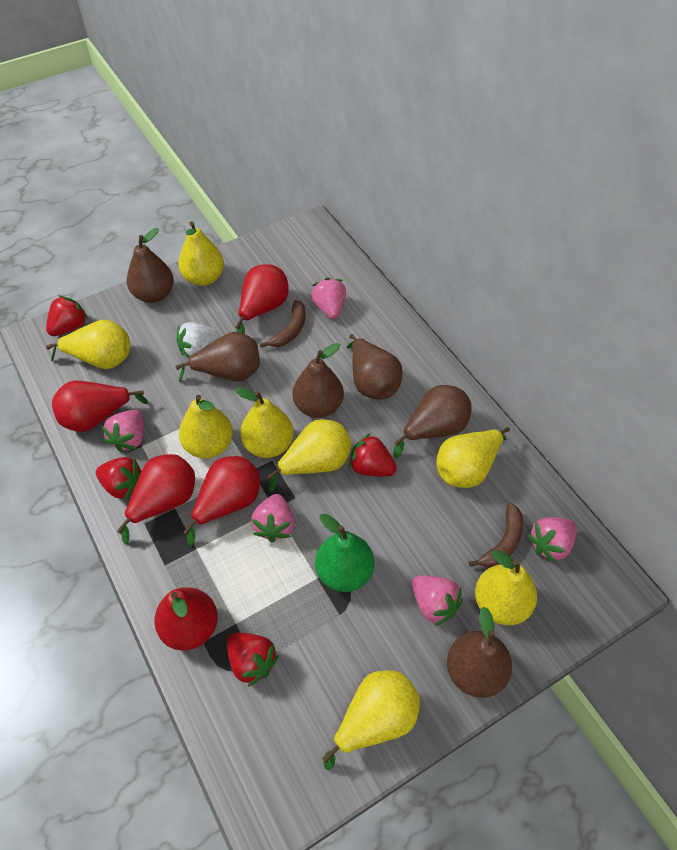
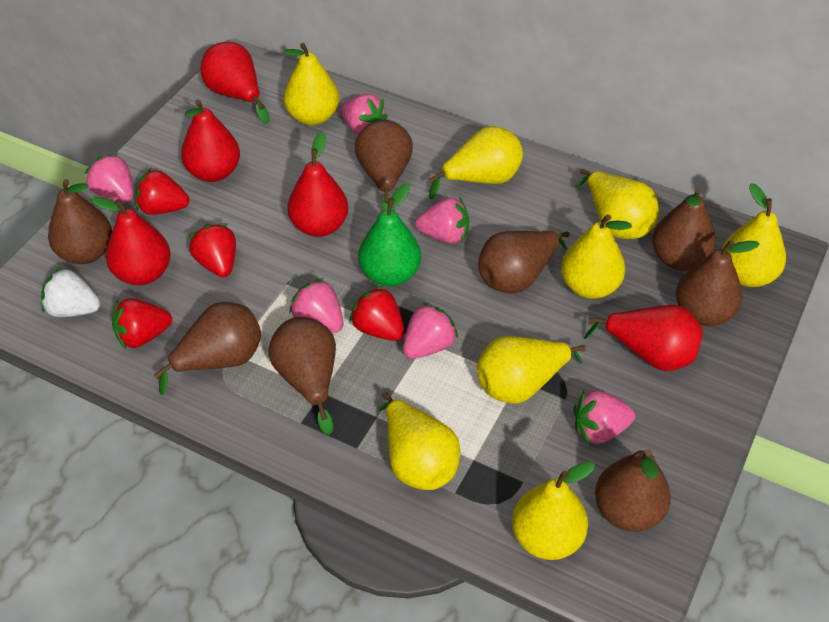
brown banana: 2 -> 0
brown pear: 6 -> 8
pink strawberry: 5 -> 6

